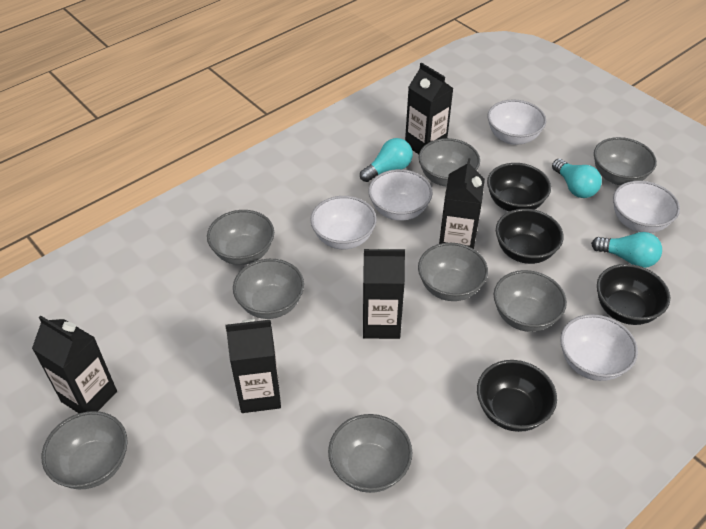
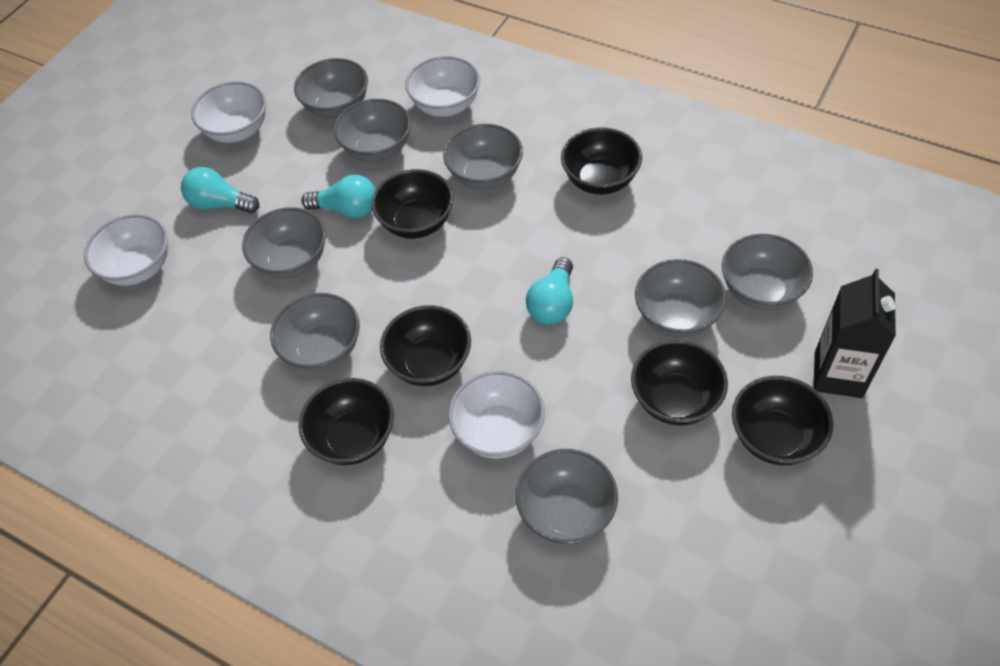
black bowl: 4 -> 6
black carton: 5 -> 1
white bowl: 5 -> 4

